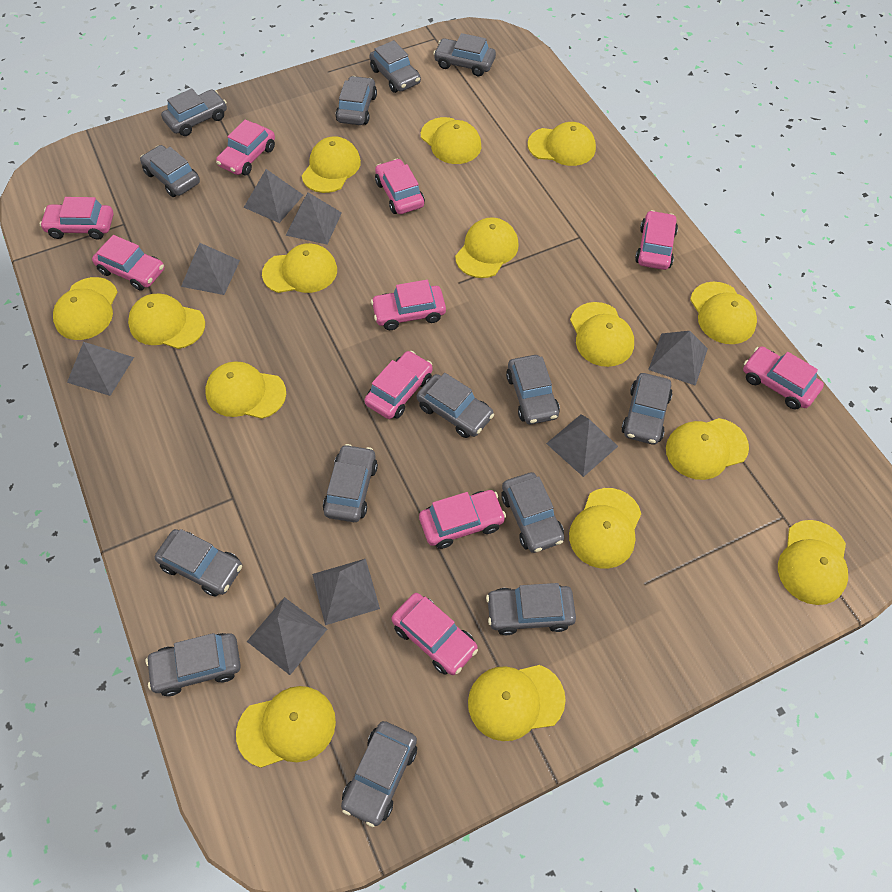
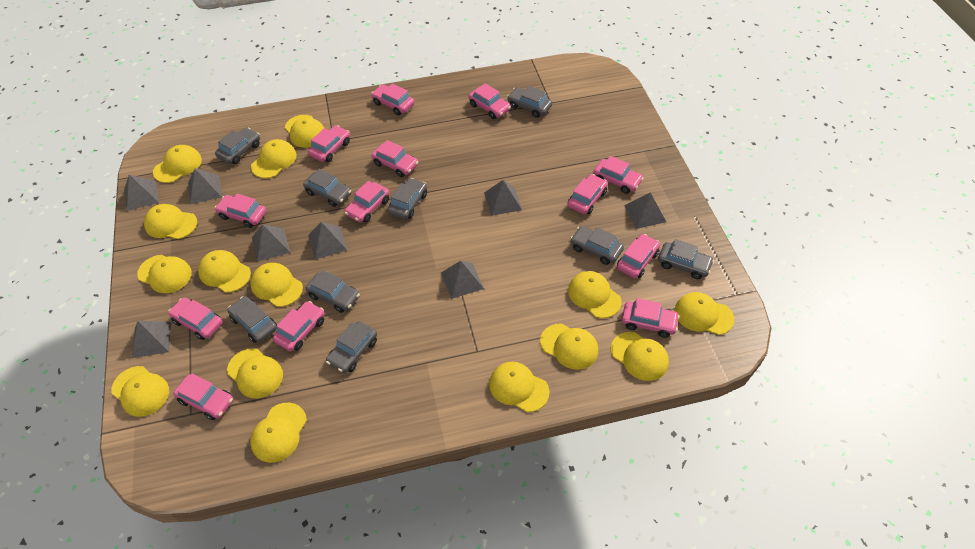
grey car: 14 -> 9
pink car: 10 -> 13

